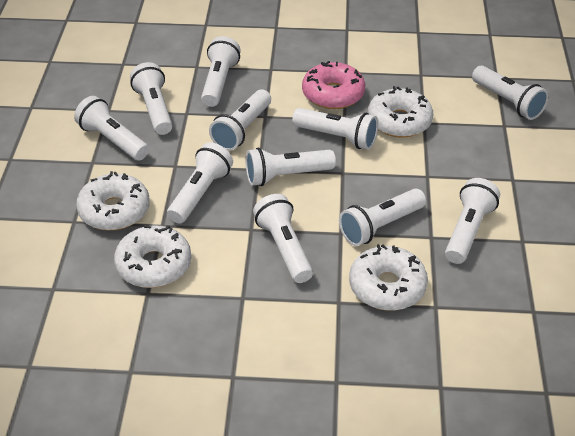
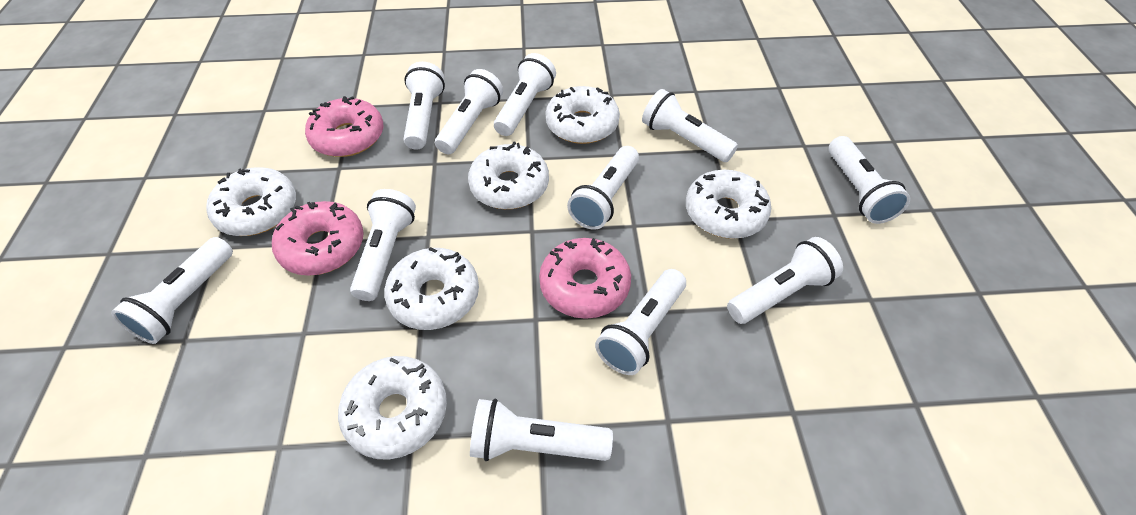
pink donut: 1 -> 3
white donut: 4 -> 6

